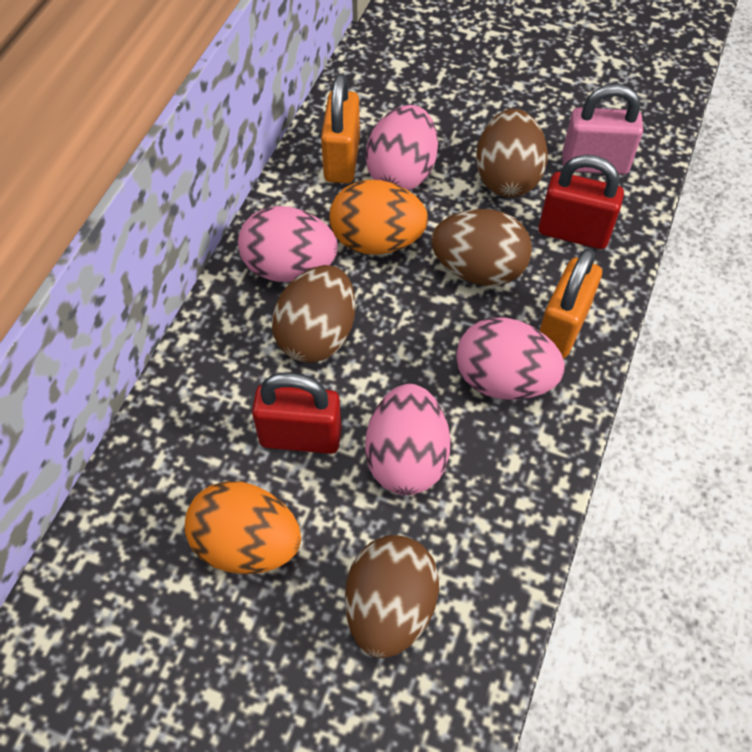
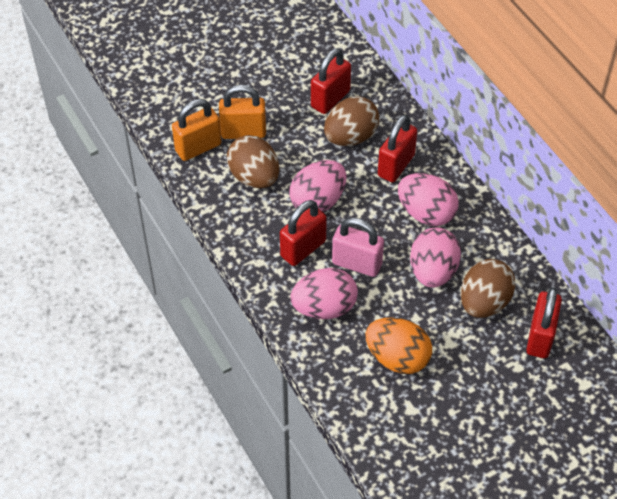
brown egg: 4 -> 3
orange egg: 2 -> 1
red padlock: 2 -> 4

